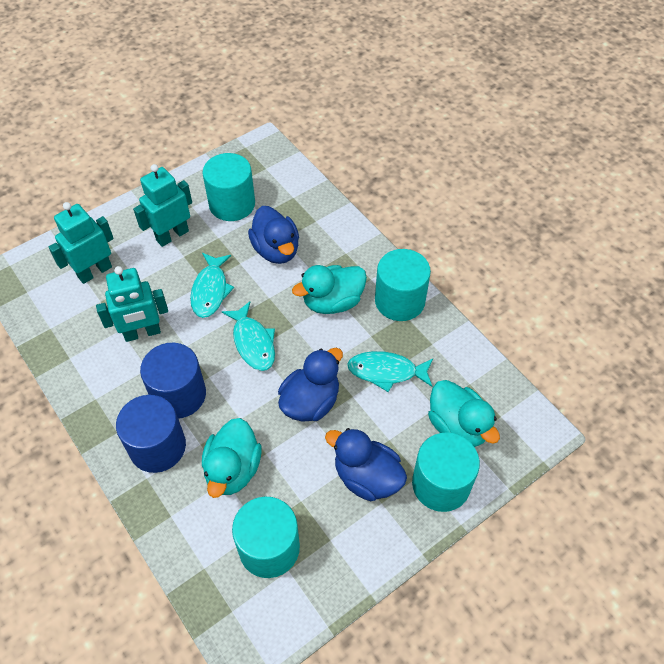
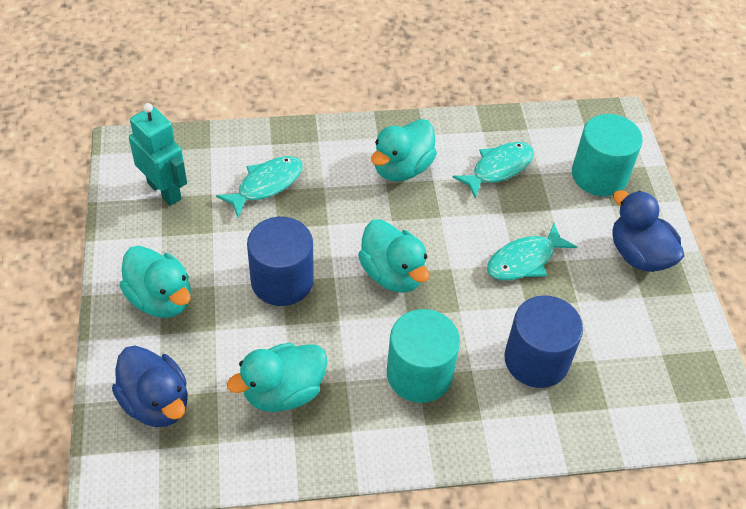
blue duck: 3 -> 2
turquoise cylinder: 4 -> 2
turquoise duck: 3 -> 4
turquoise robot: 3 -> 1

